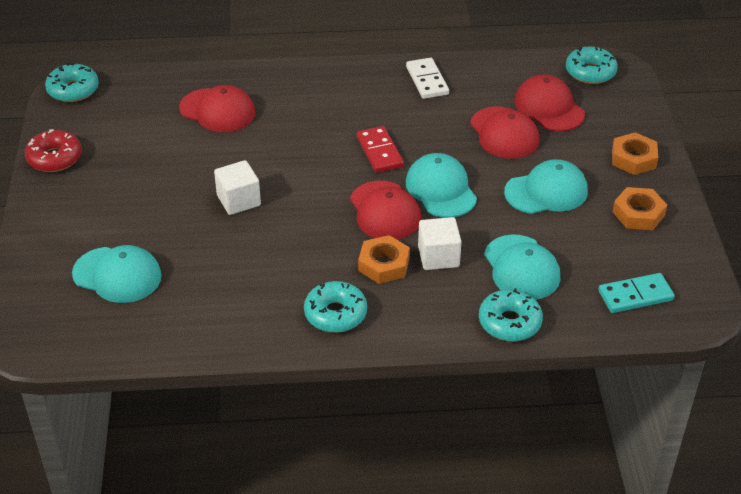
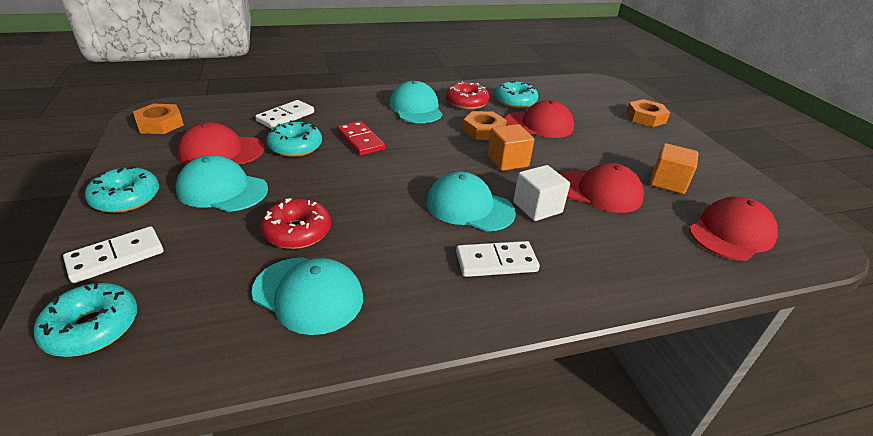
orange cube: 0 -> 2
red donut: 1 -> 2
turquoise domino: 1 -> 0
white cube: 2 -> 1
white domino: 1 -> 3

